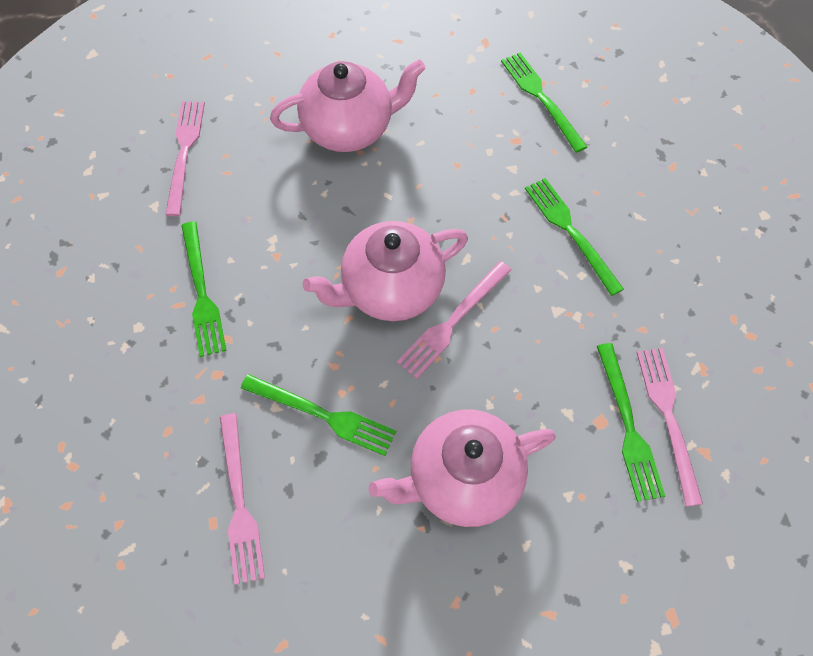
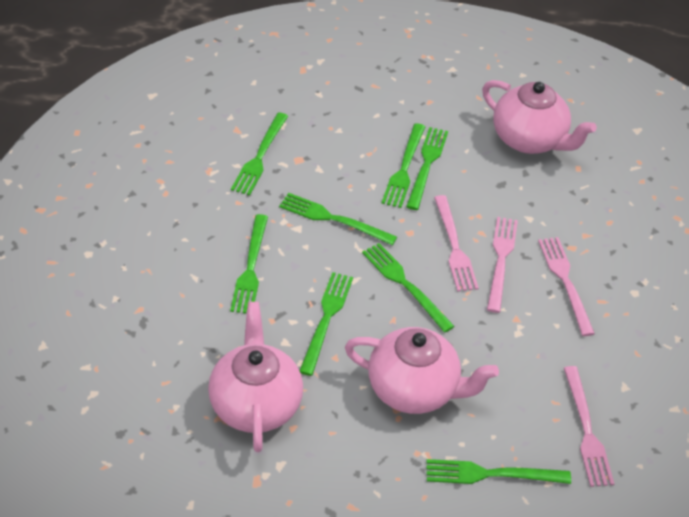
green fork: 5 -> 8

